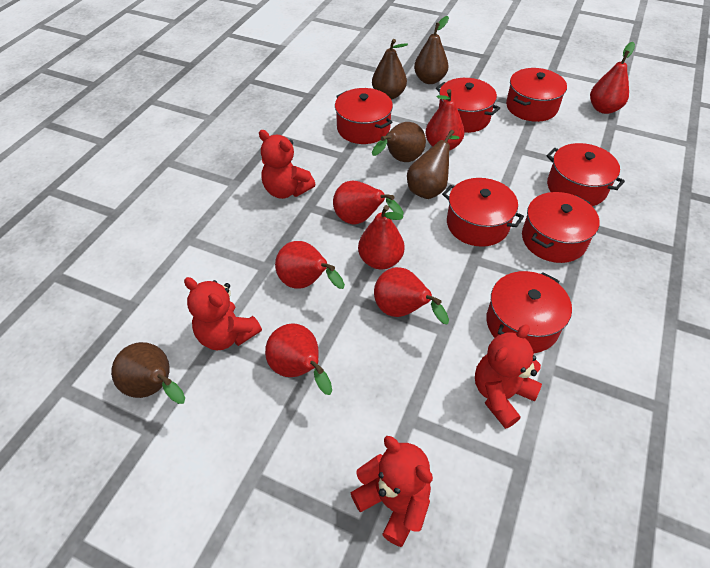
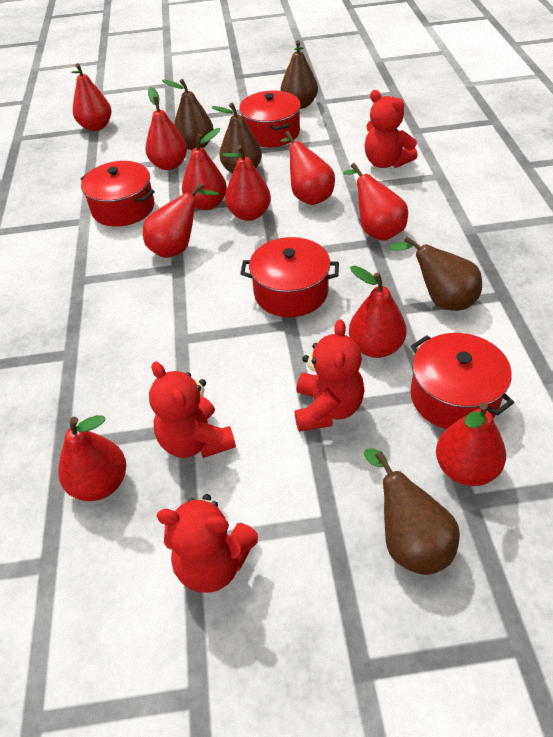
red pear: 7 -> 10
red pot: 7 -> 4

